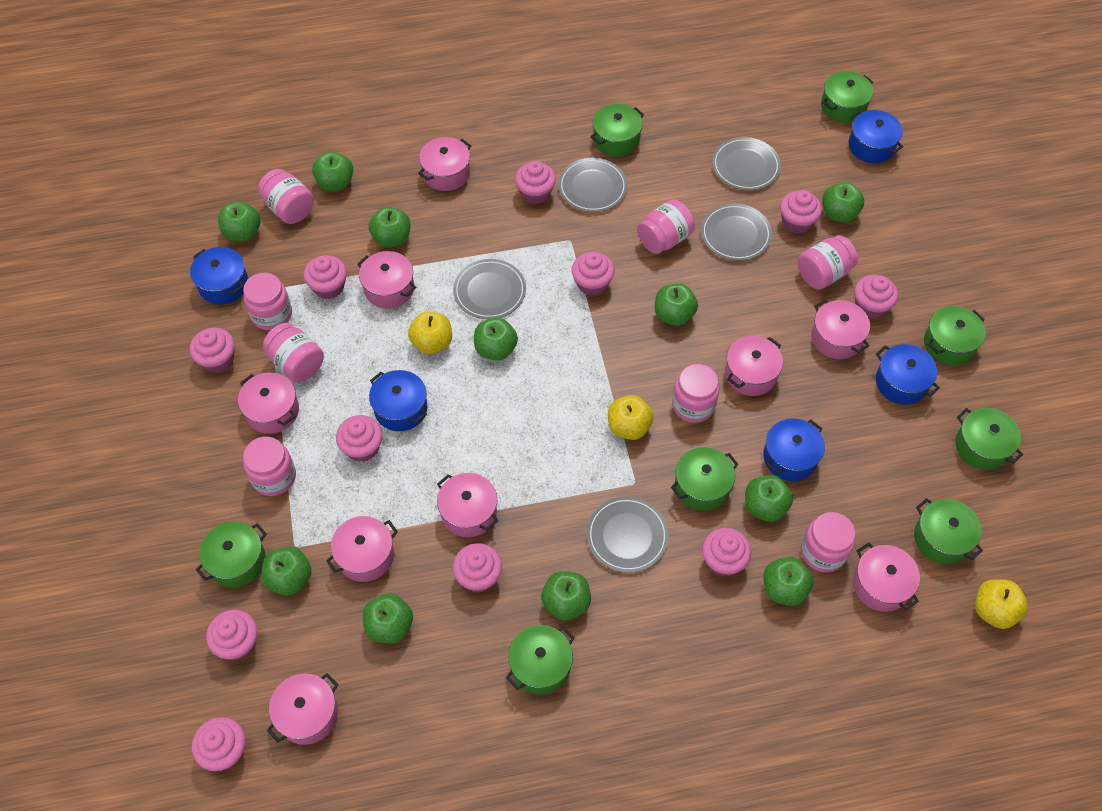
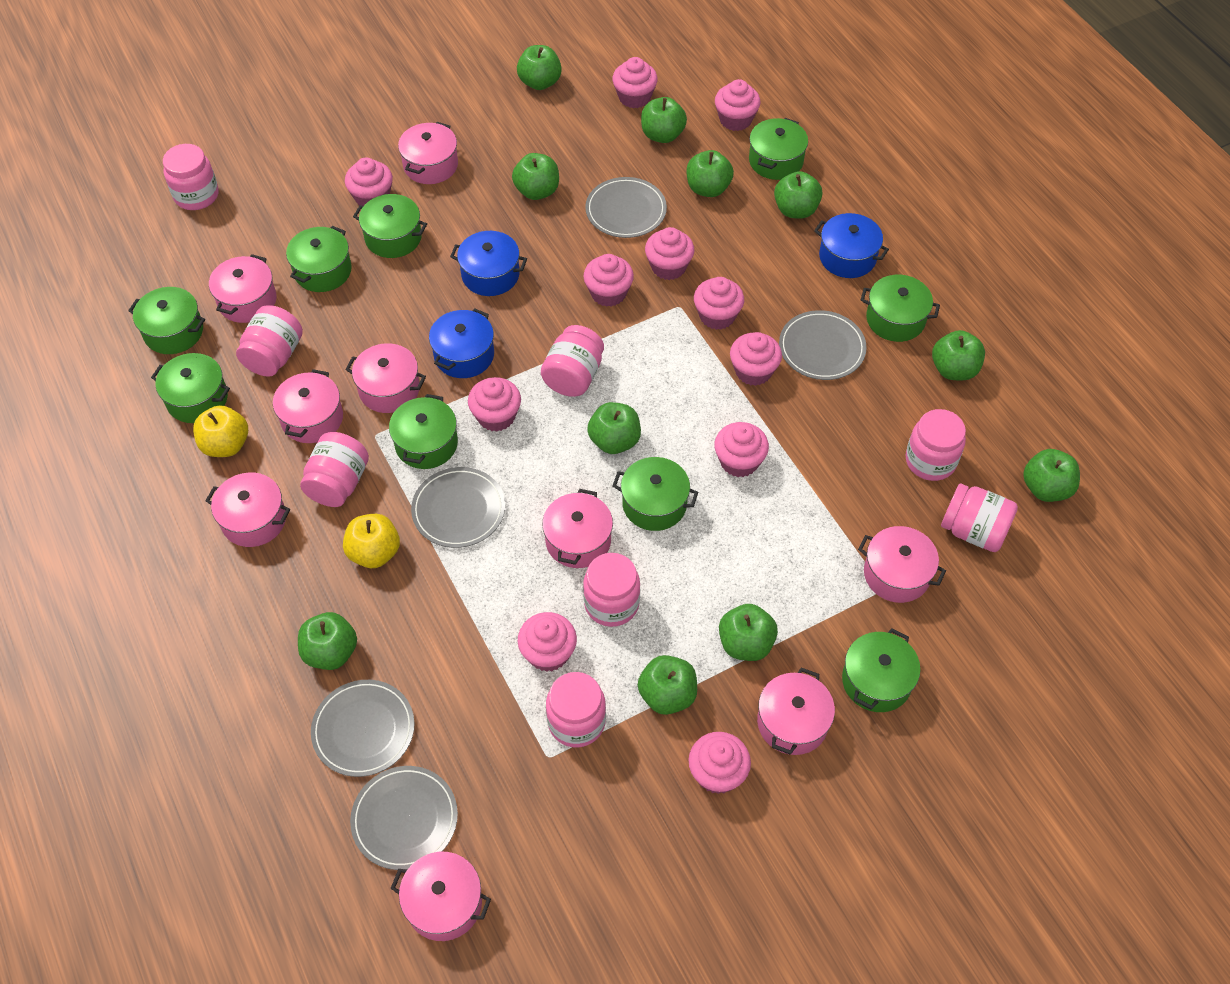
blue pot: 5 -> 3
green pot: 8 -> 9
yellow apple: 3 -> 2

